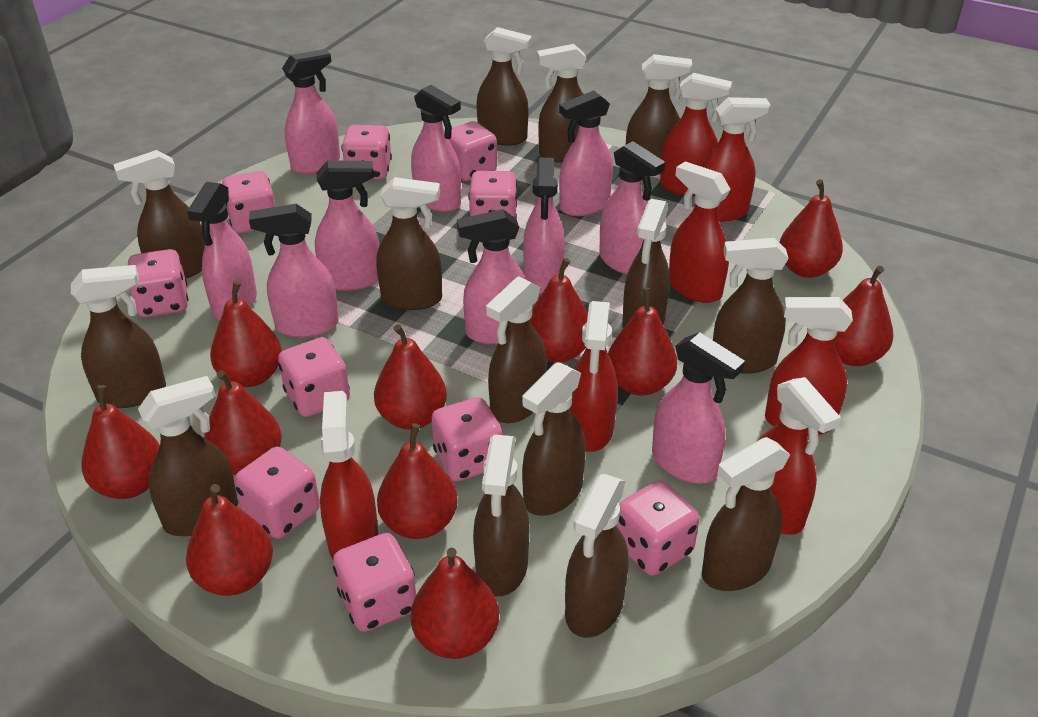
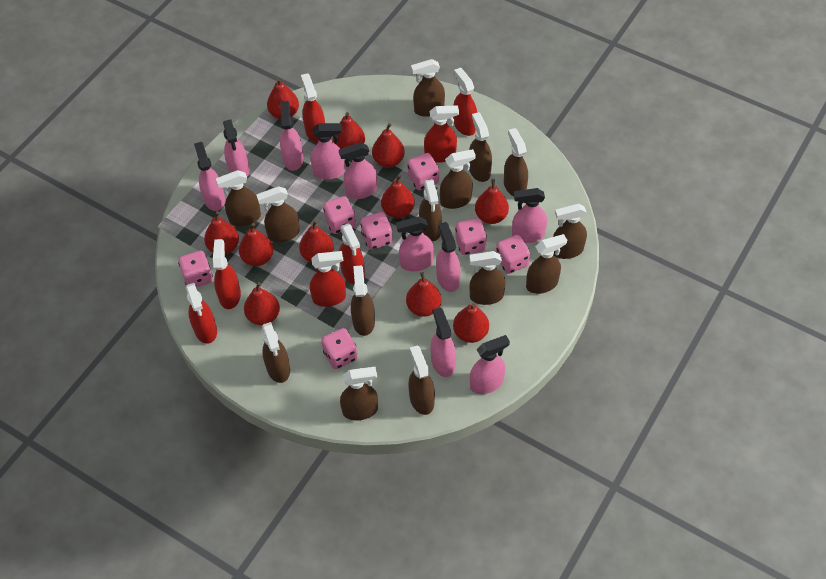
pink dice: 10 -> 7

